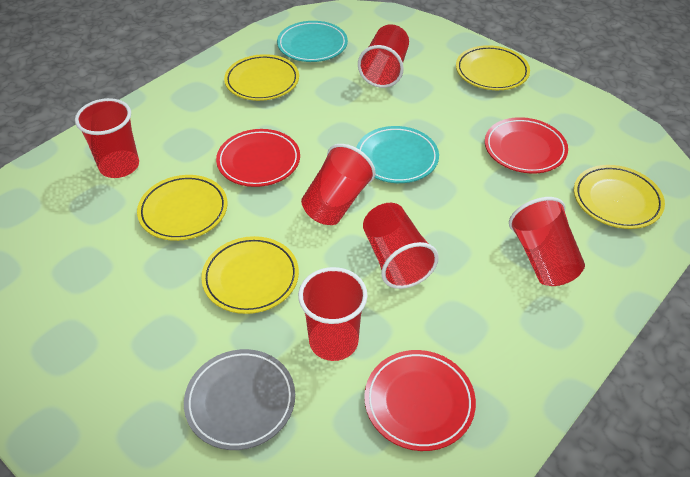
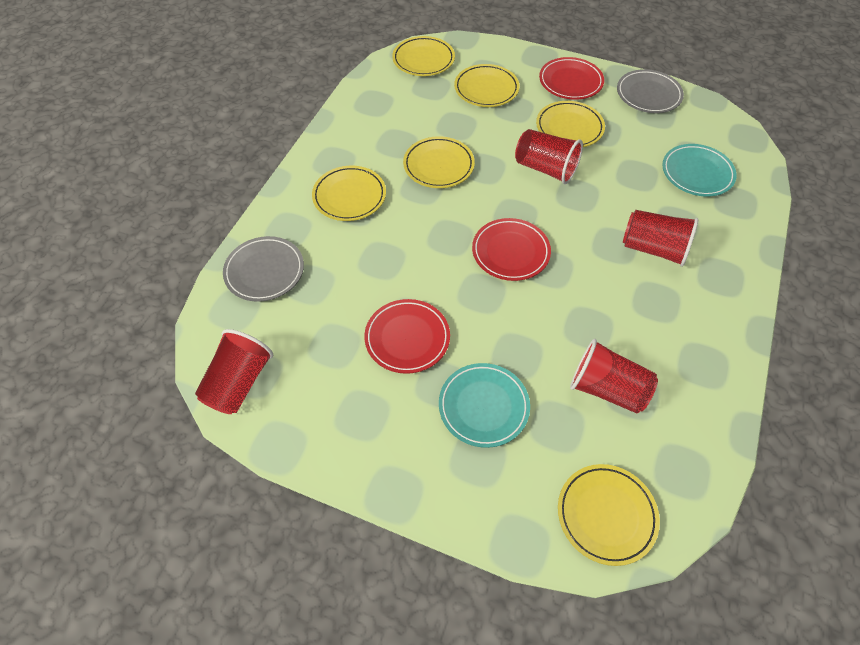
grey plate: 1 -> 2
red cup: 6 -> 4
yellow plate: 5 -> 6

